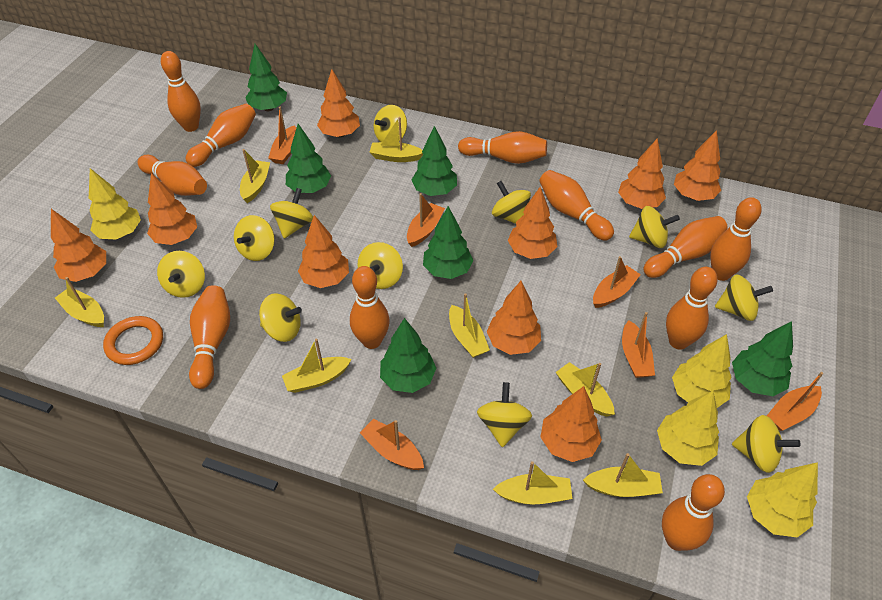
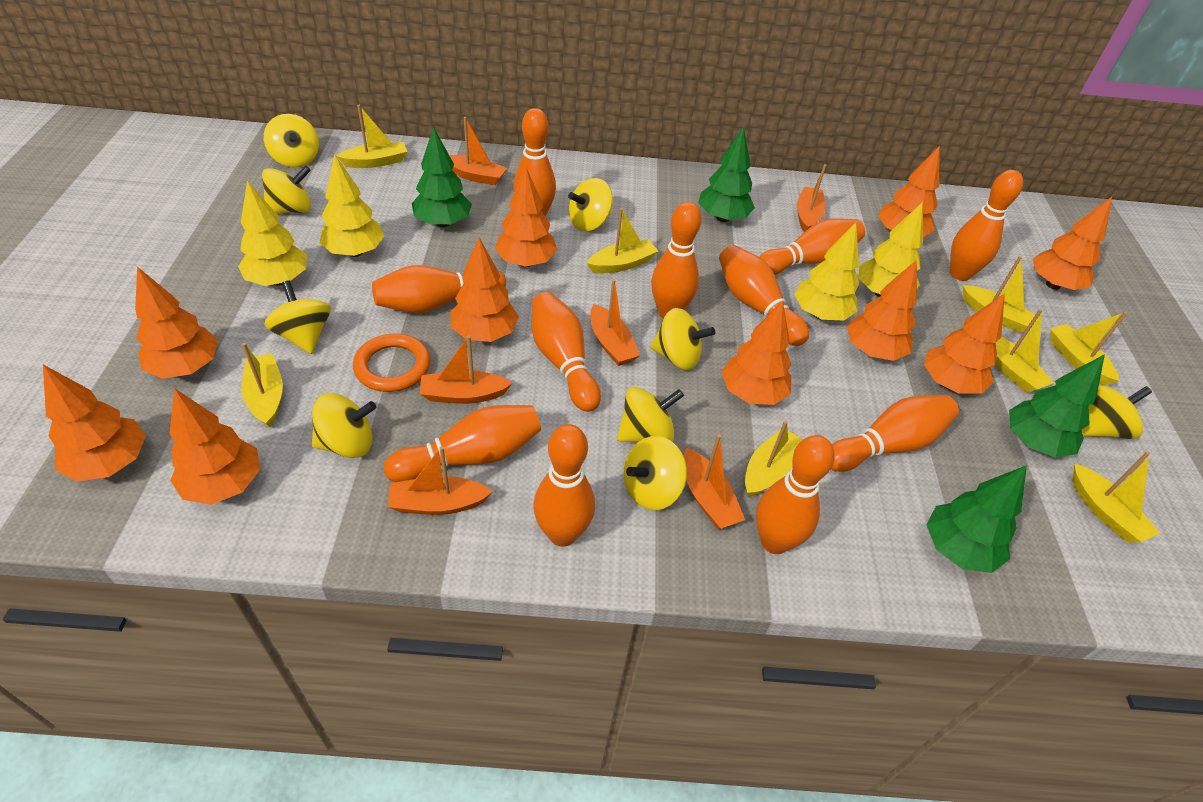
green tree: 6 -> 4
orange tree: 9 -> 10
yellow spinning top: 11 -> 9

